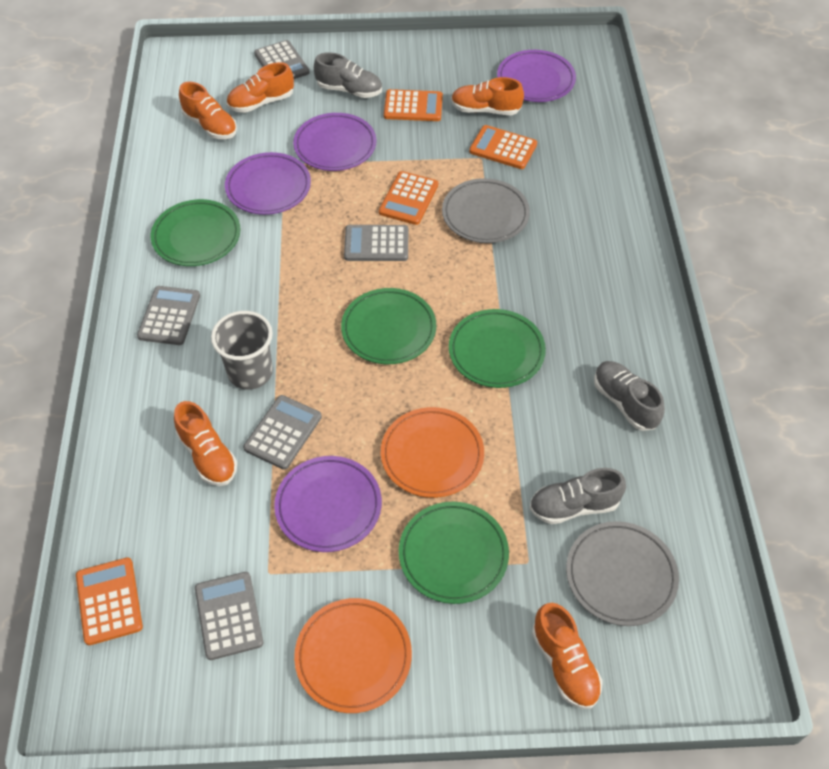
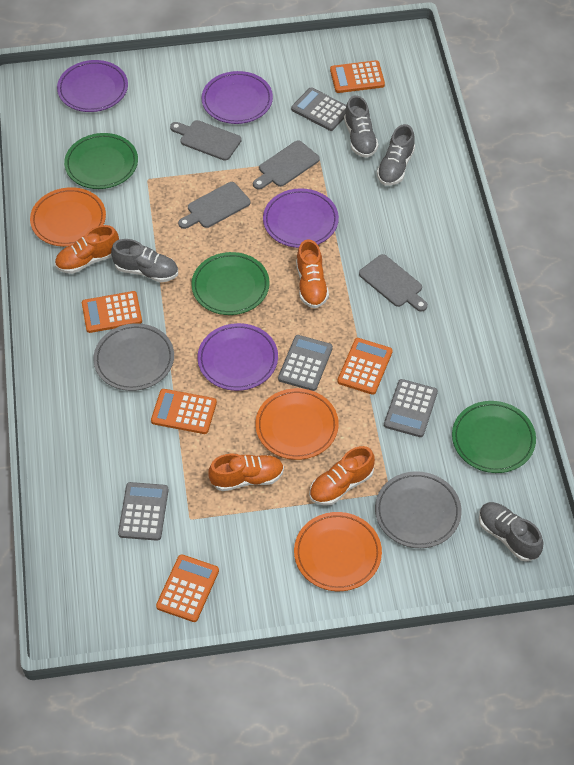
green plate: 4 -> 3
grey calculator: 5 -> 4
grey cup: 1 -> 0
grey cutting board: 0 -> 4
grey shoe: 3 -> 4
orange calculator: 4 -> 5
orange plate: 2 -> 3
orange shoe: 5 -> 4

